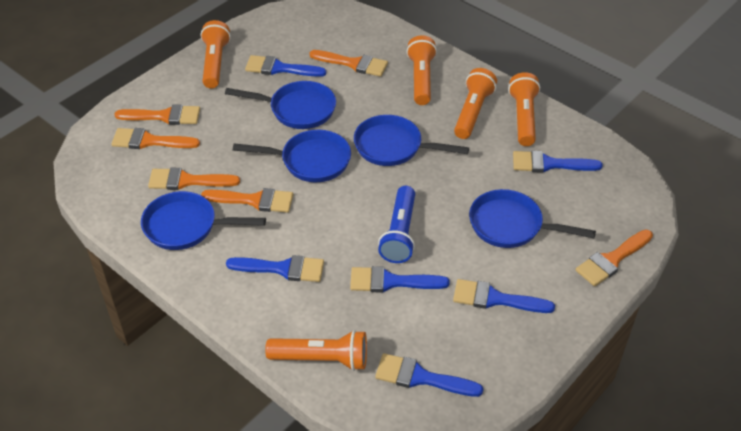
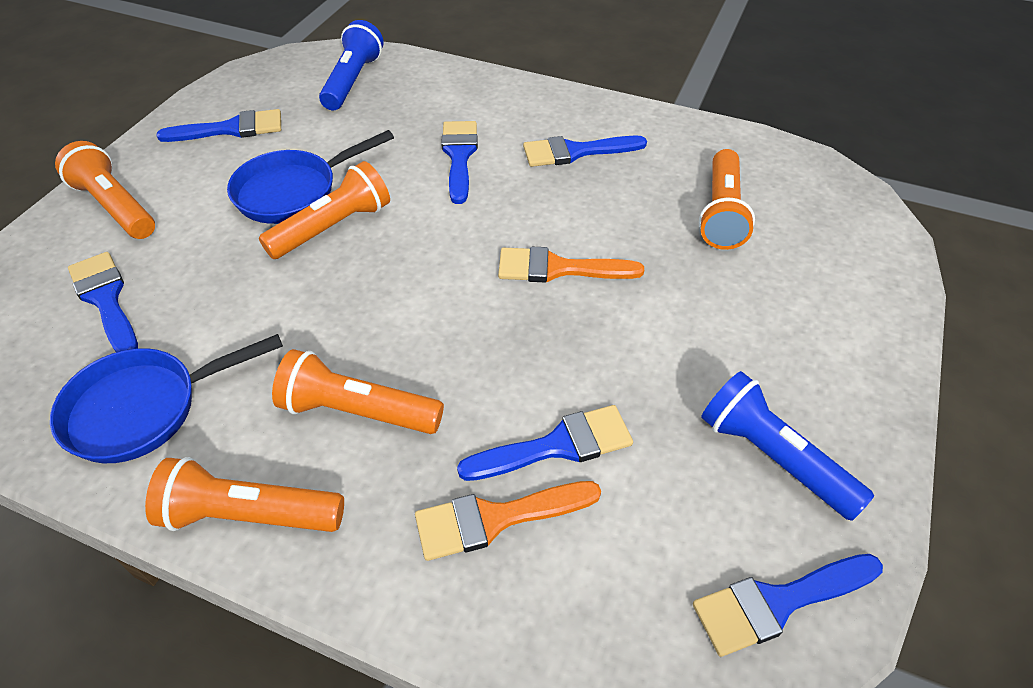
blue flashlight: 1 -> 2
blue pan: 5 -> 2
orange brush: 6 -> 2

